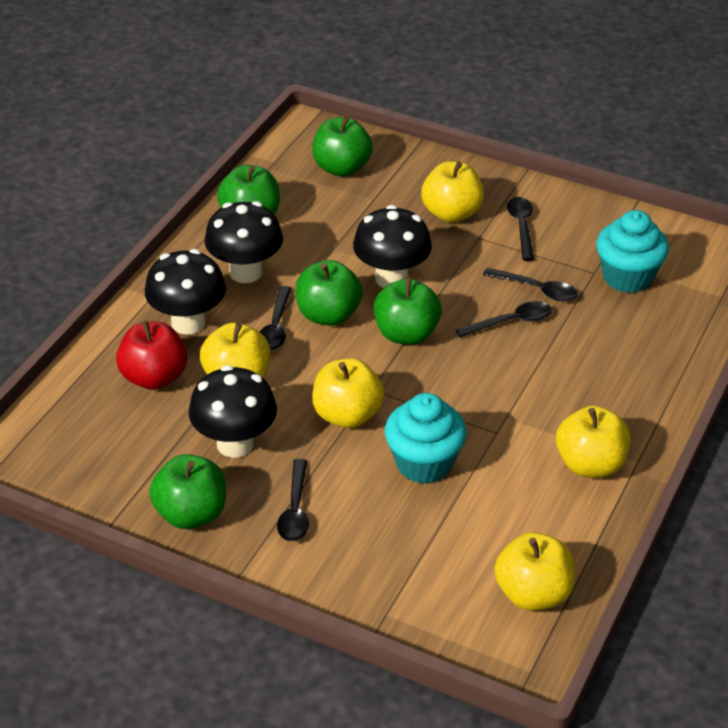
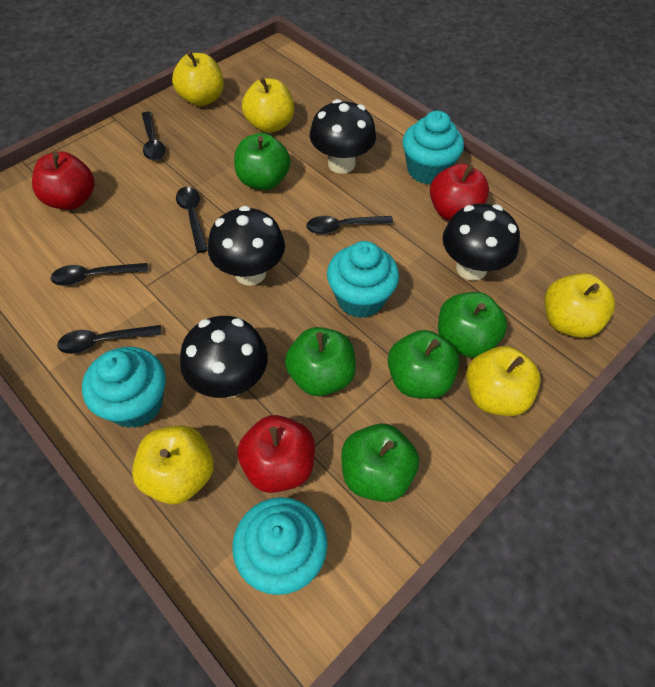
red apple: 1 -> 3
turquoise cupcake: 2 -> 4

